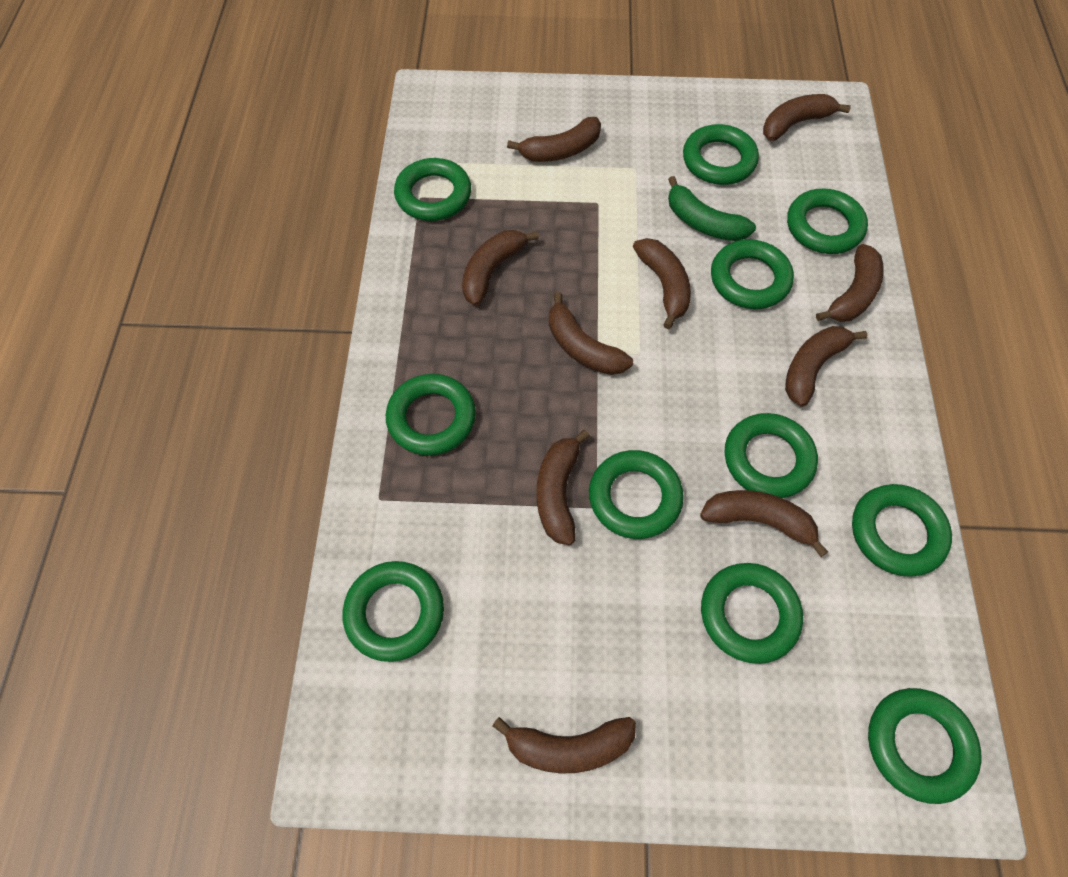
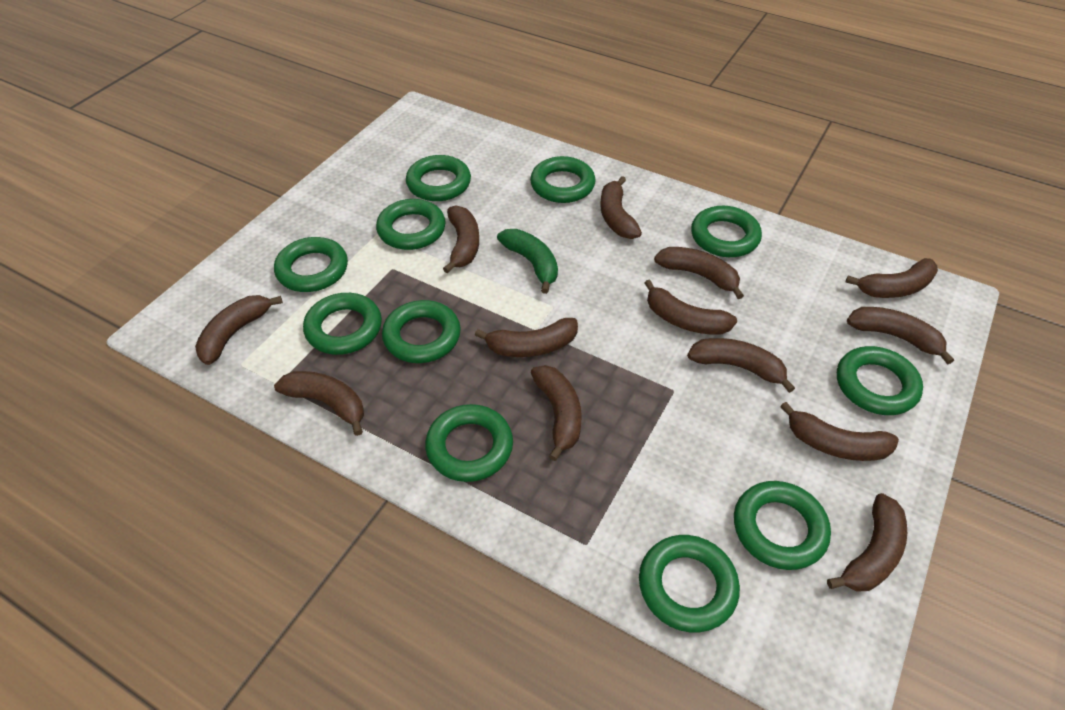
brown banana: 10 -> 13

